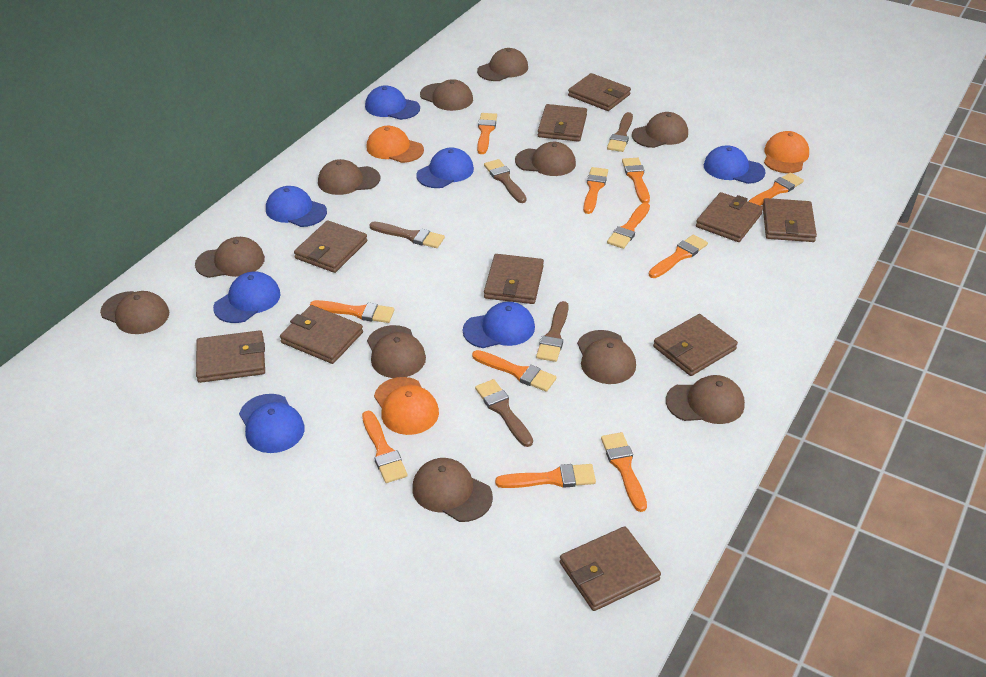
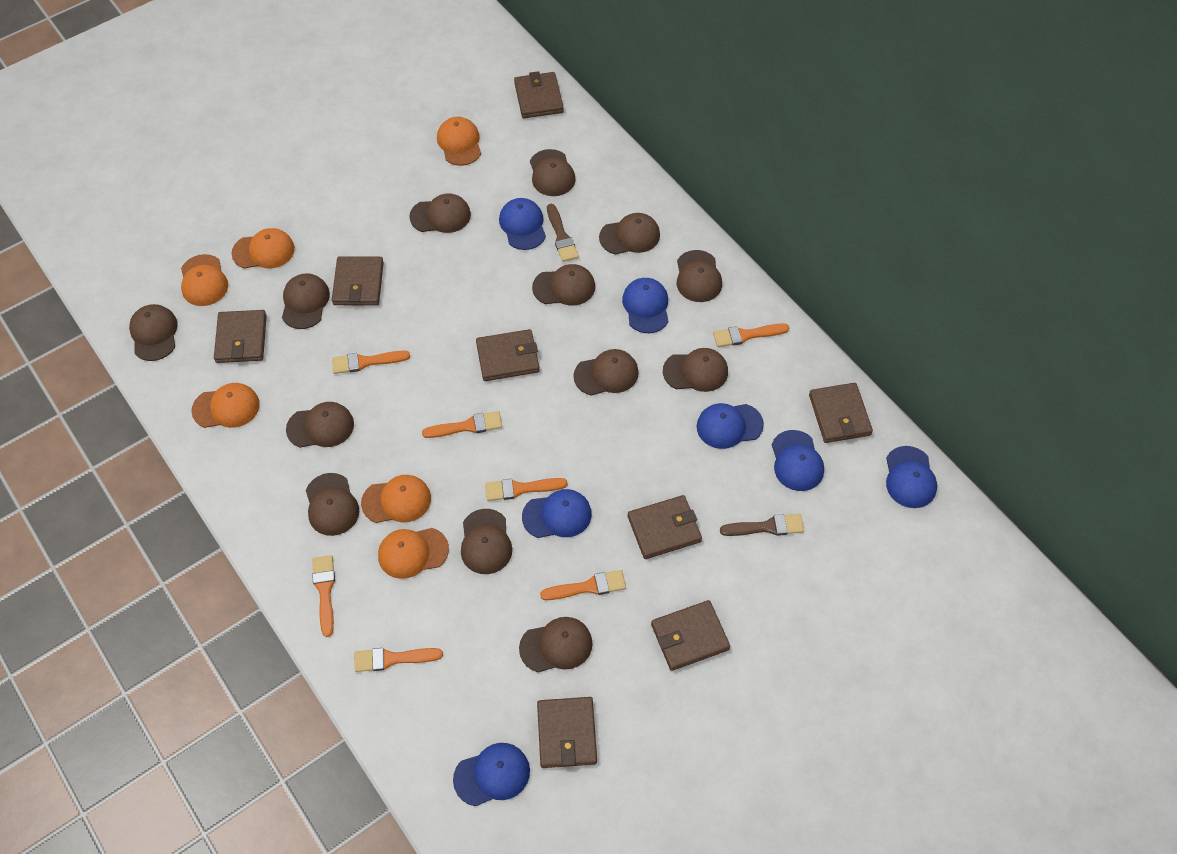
brown brush: 5 -> 2
brown cap: 11 -> 13
brown wallet: 10 -> 8
orange brush: 11 -> 7
orange cap: 3 -> 6

